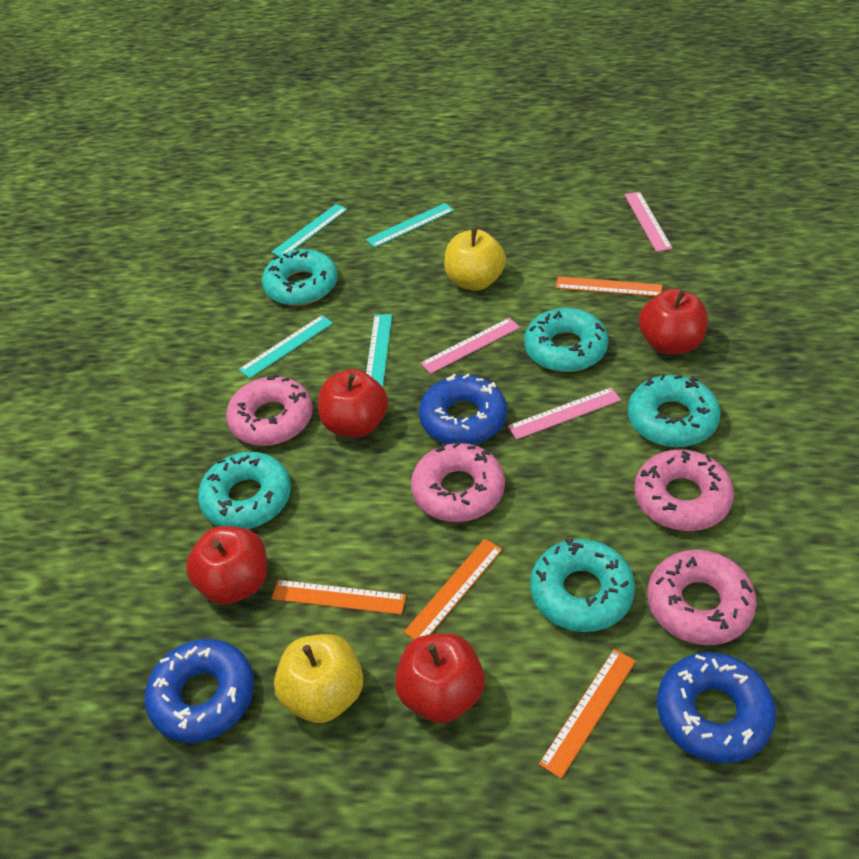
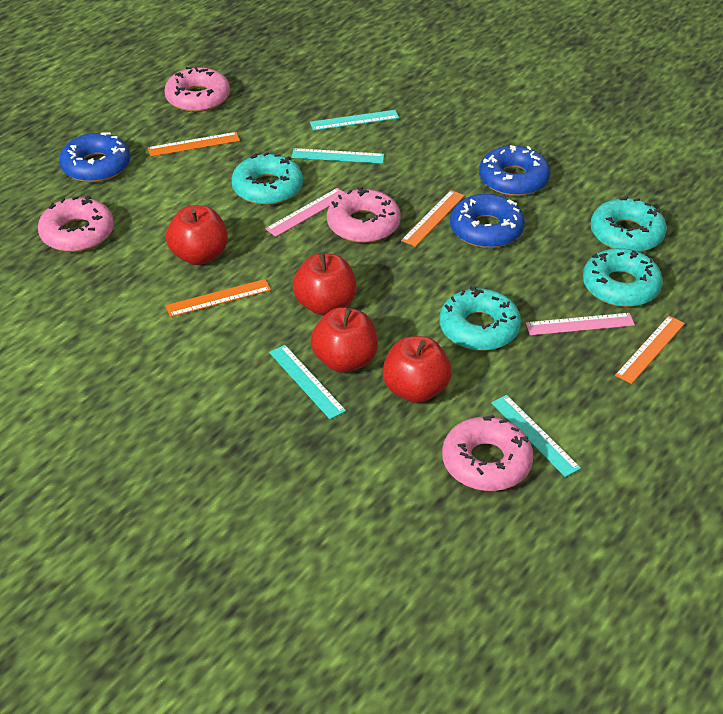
pink ruler: 3 -> 2
turquoise donut: 5 -> 4
yellow apple: 2 -> 0

